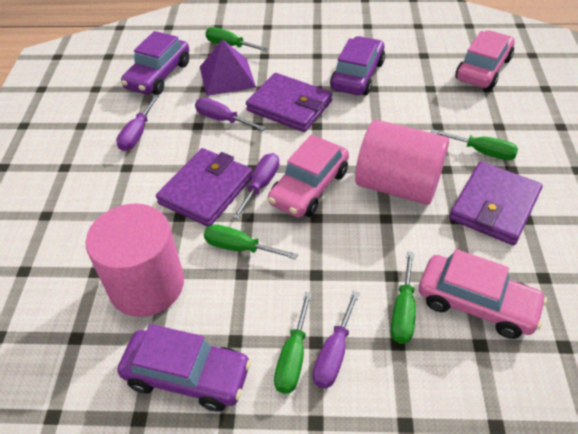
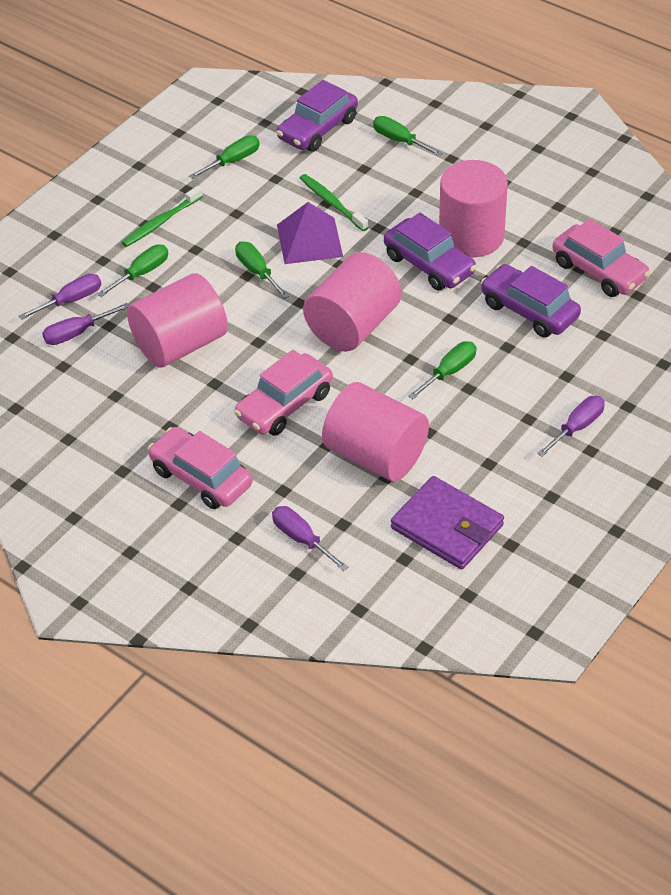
green toothbrush: 0 -> 2
pink cylinder: 2 -> 4
purple wallet: 3 -> 1

